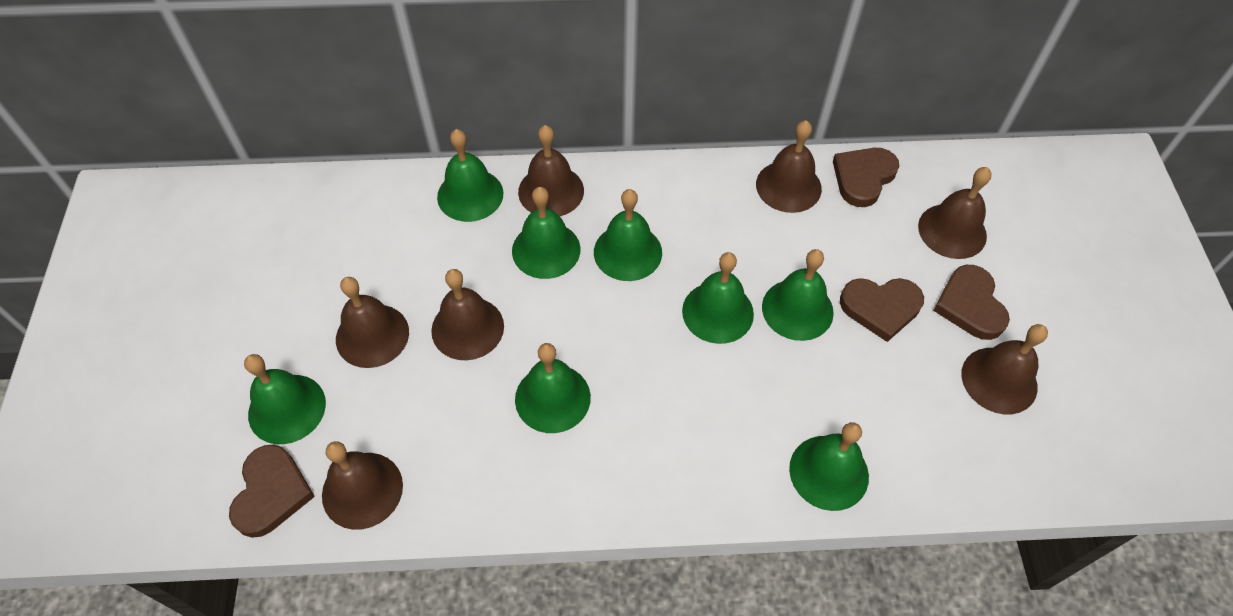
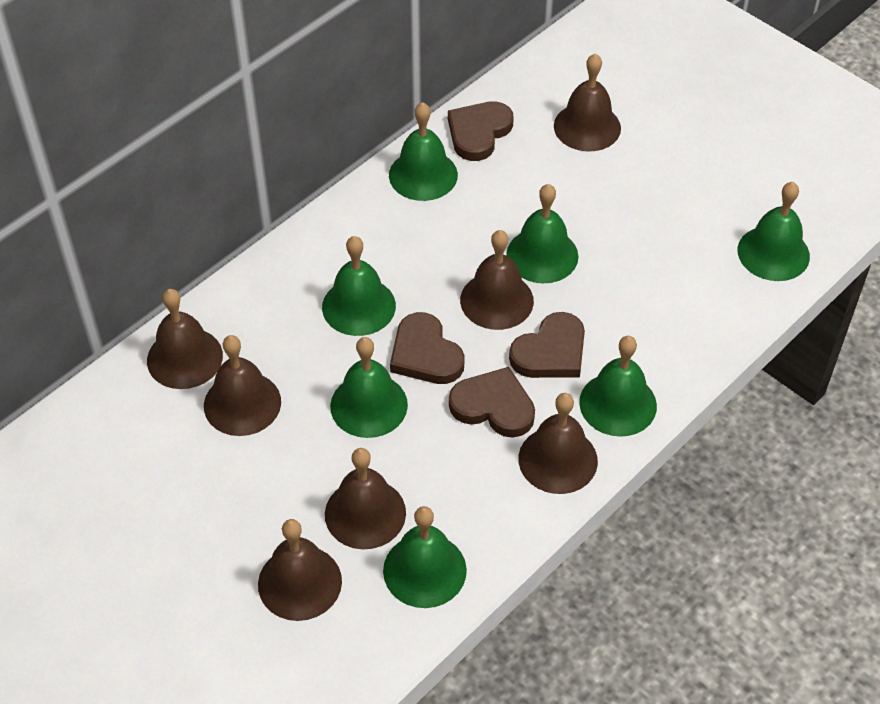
green bell: 8 -> 7

